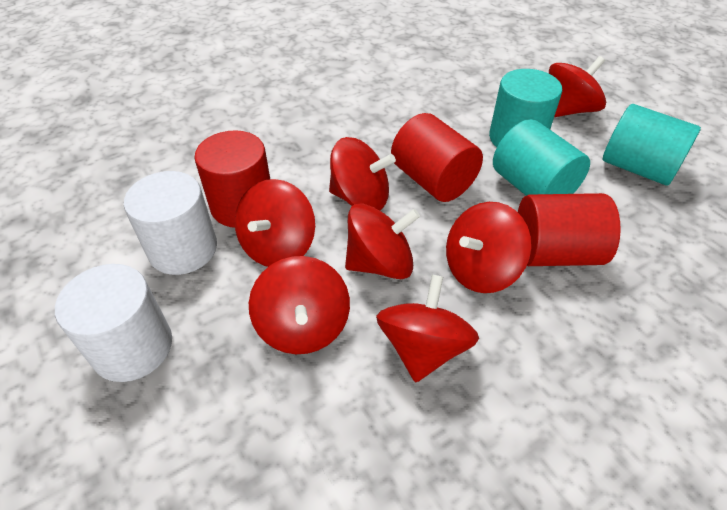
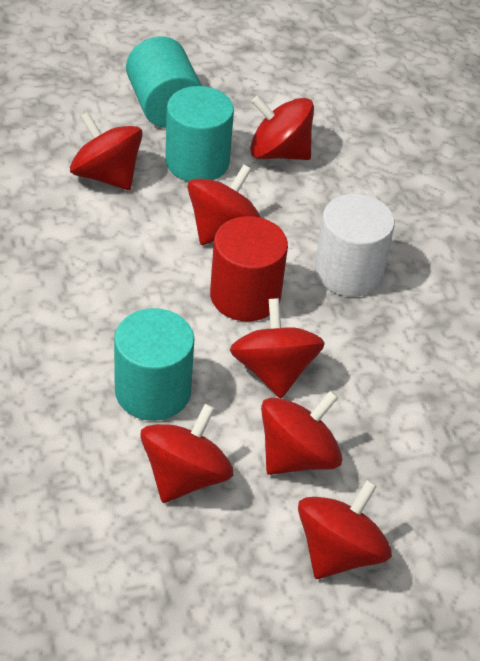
red cylinder: 3 -> 1
white cylinder: 2 -> 1

